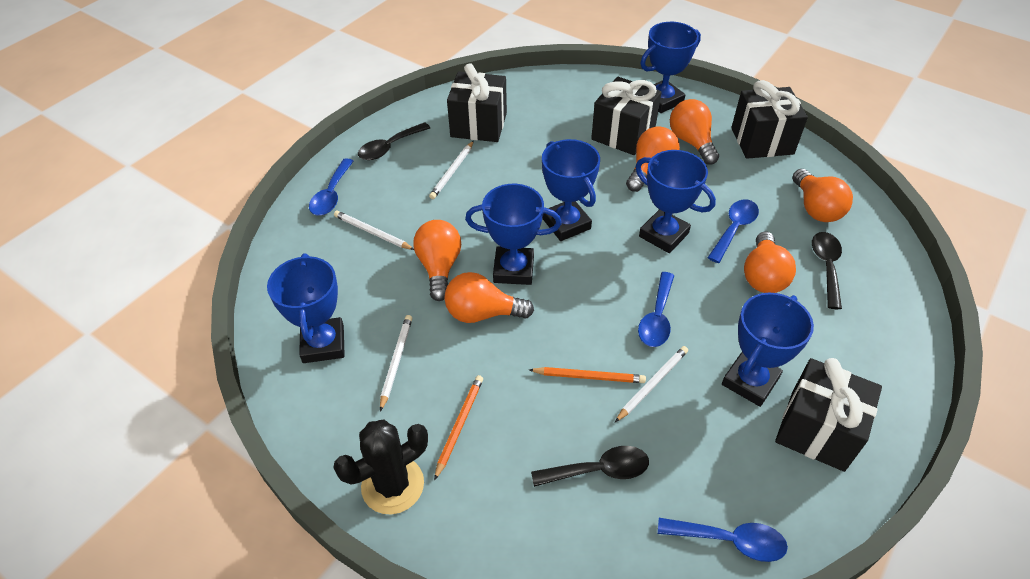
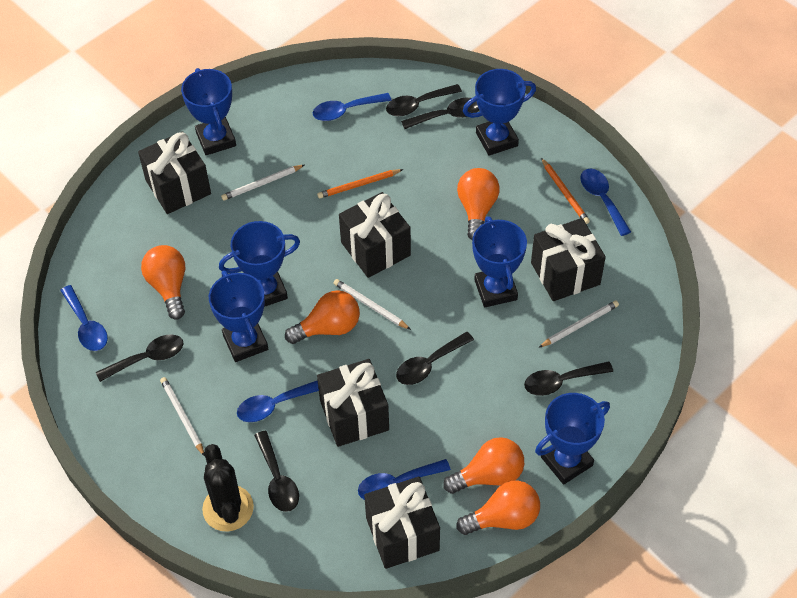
black gift: 4 -> 5
black spoon: 3 -> 6
blue spoon: 4 -> 5
orange light bulb: 6 -> 5

